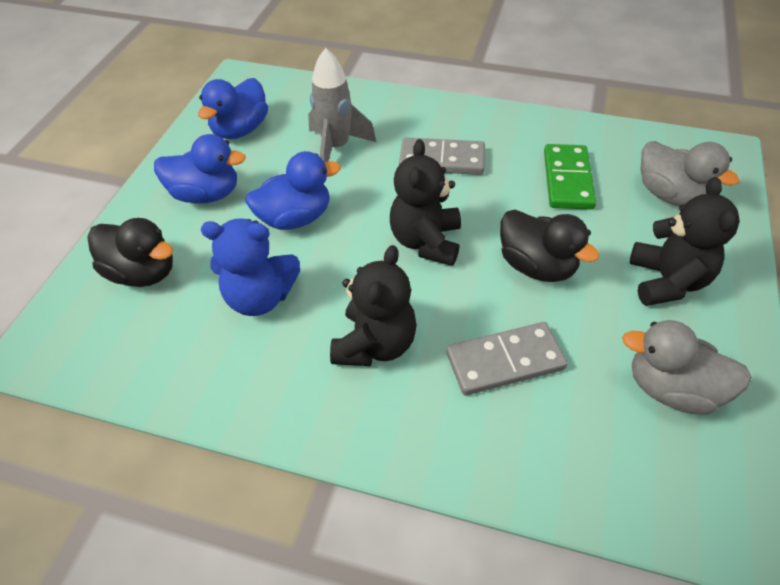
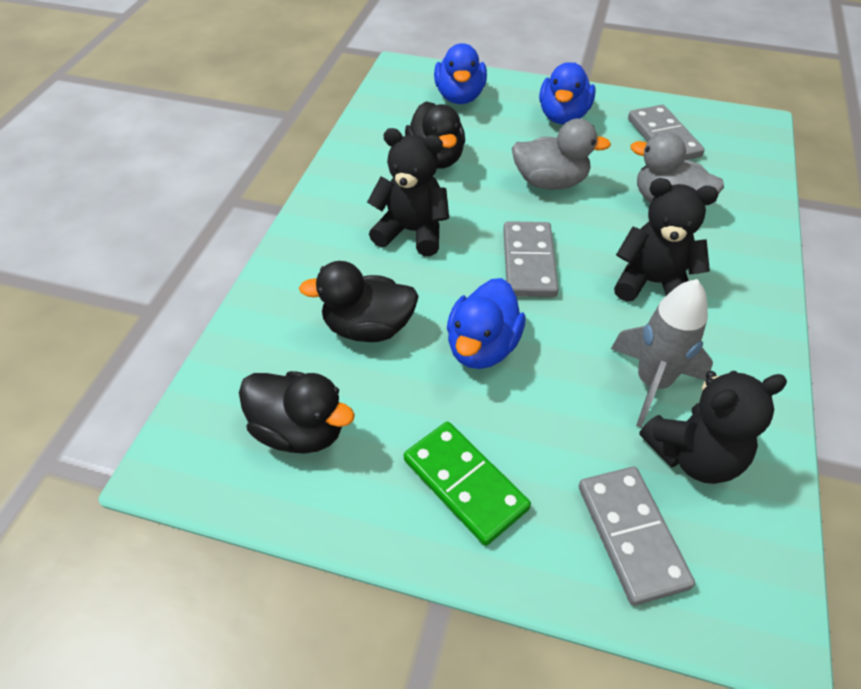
black duck: 2 -> 3
blue teddy bear: 1 -> 0
grey domino: 2 -> 3

